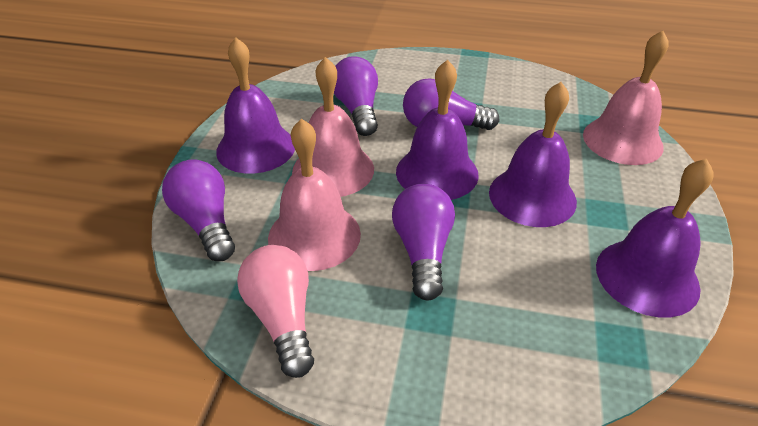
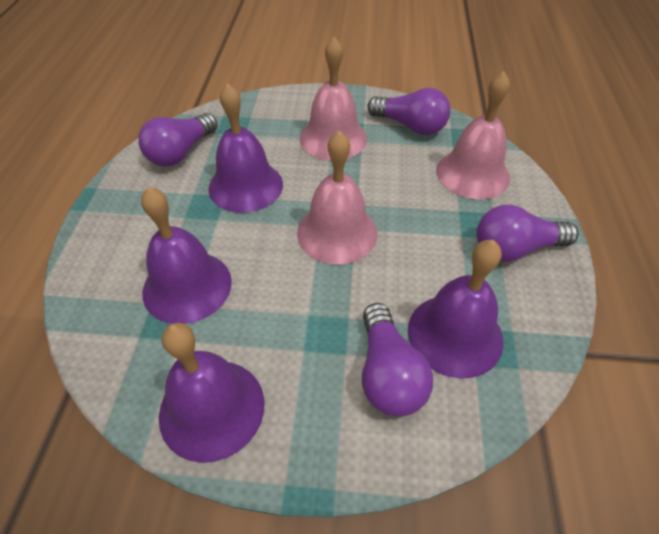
pink light bulb: 1 -> 0

